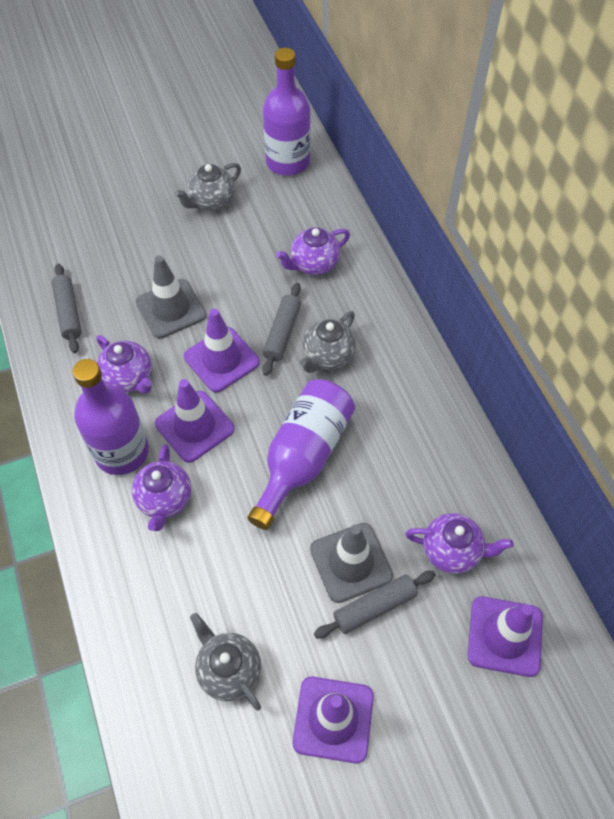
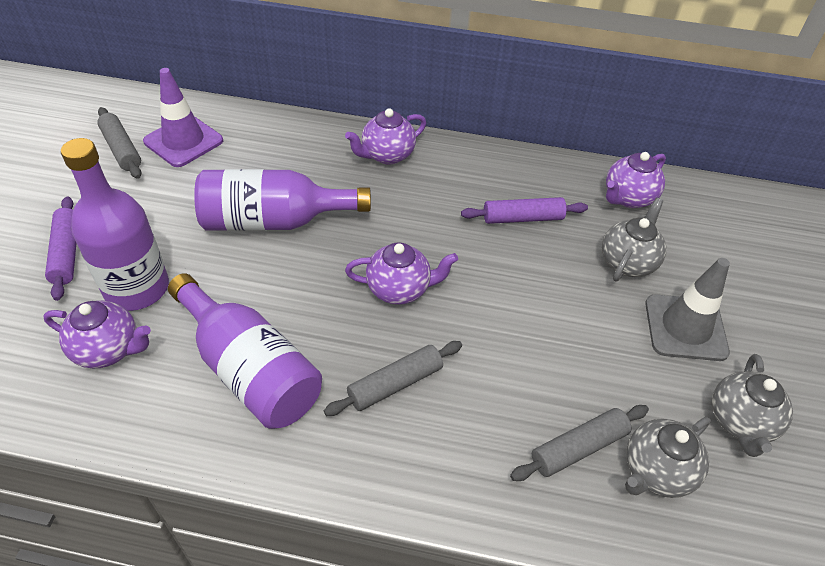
grey traffic cone: 2 -> 1
purple rolling pin: 0 -> 2
purple traffic cone: 4 -> 1

